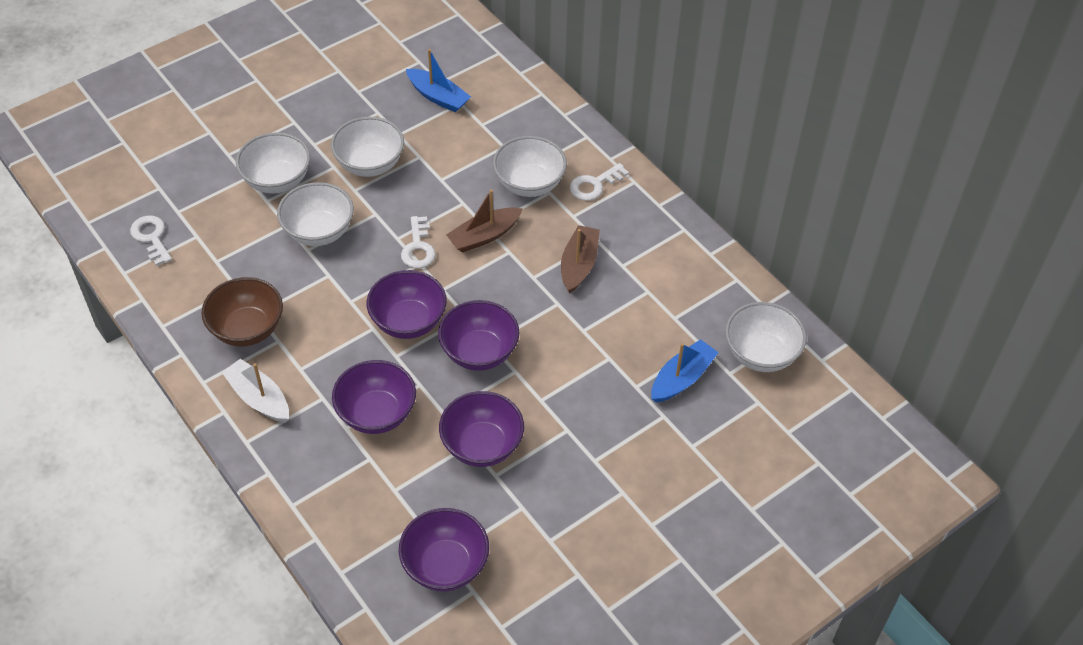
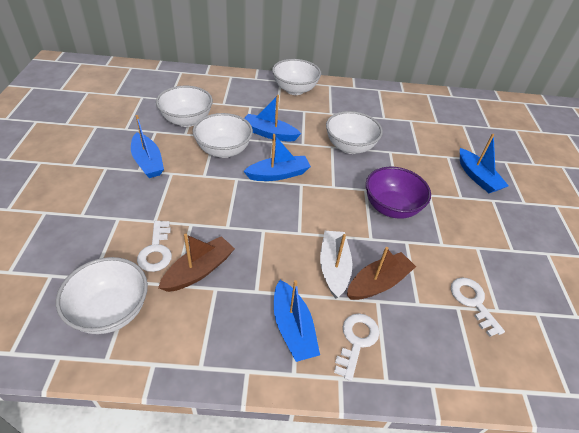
blue boat: 2 -> 5
brown bowl: 1 -> 0
purple bowl: 5 -> 1

